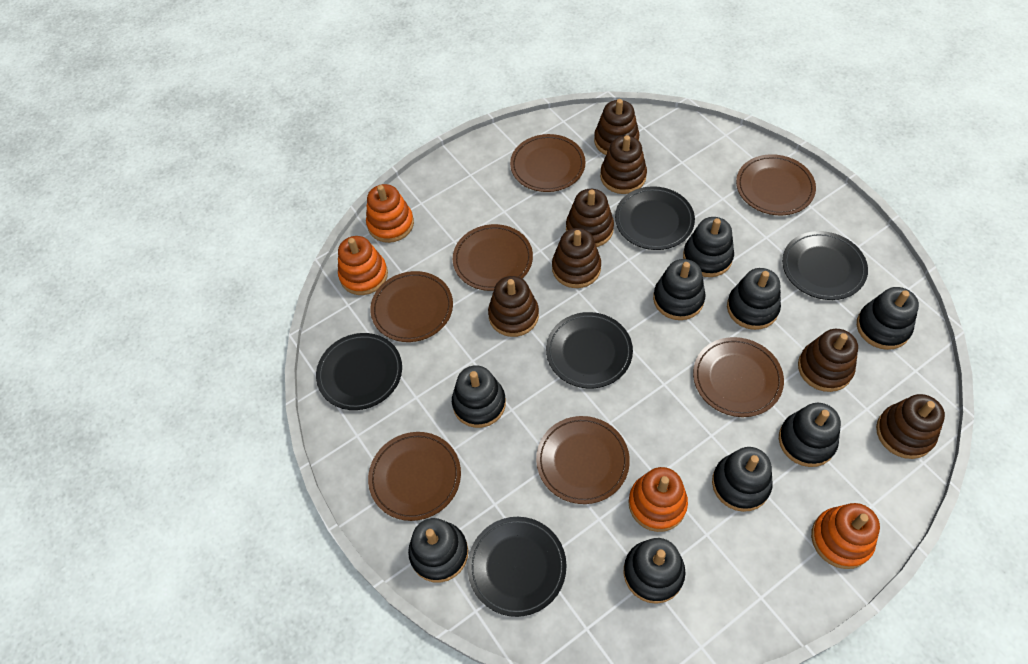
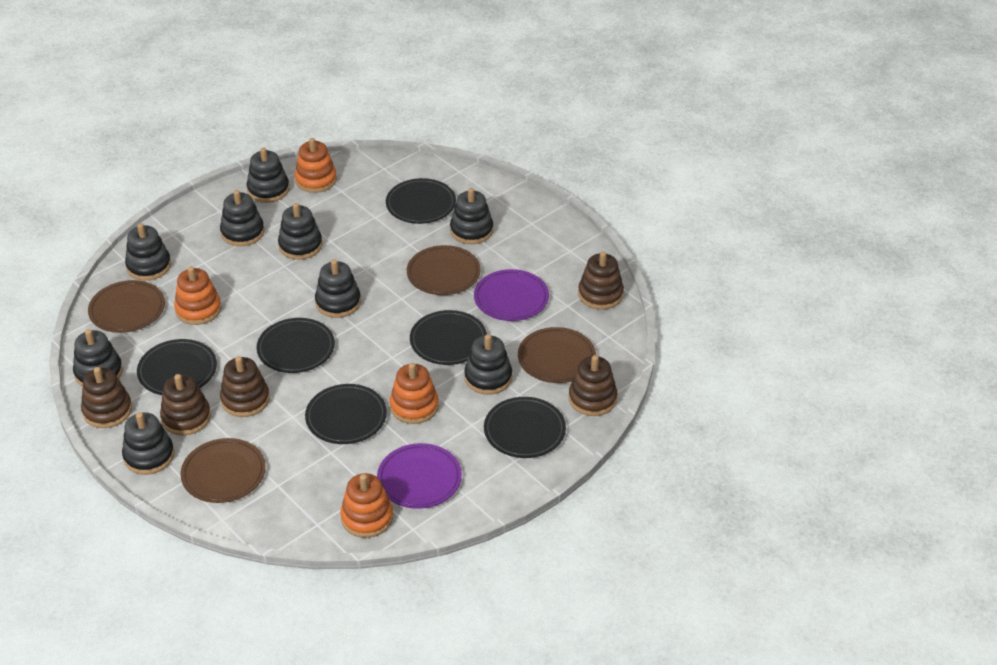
black plate: 5 -> 6
brown plate: 7 -> 4
brown stacking toy: 7 -> 5
purple plate: 0 -> 2

